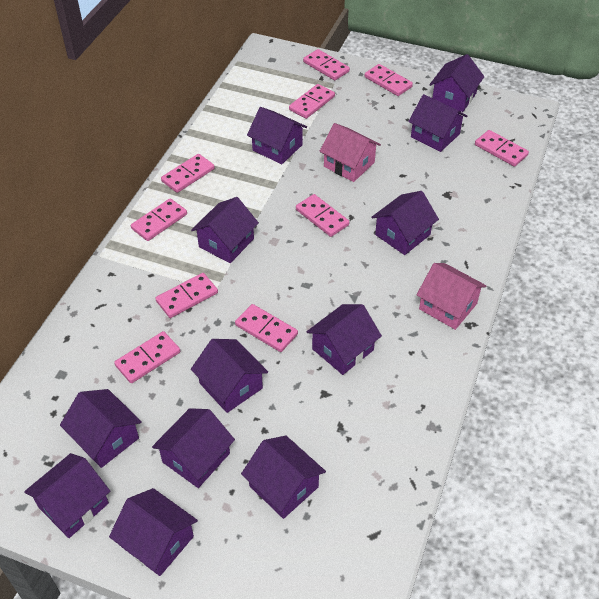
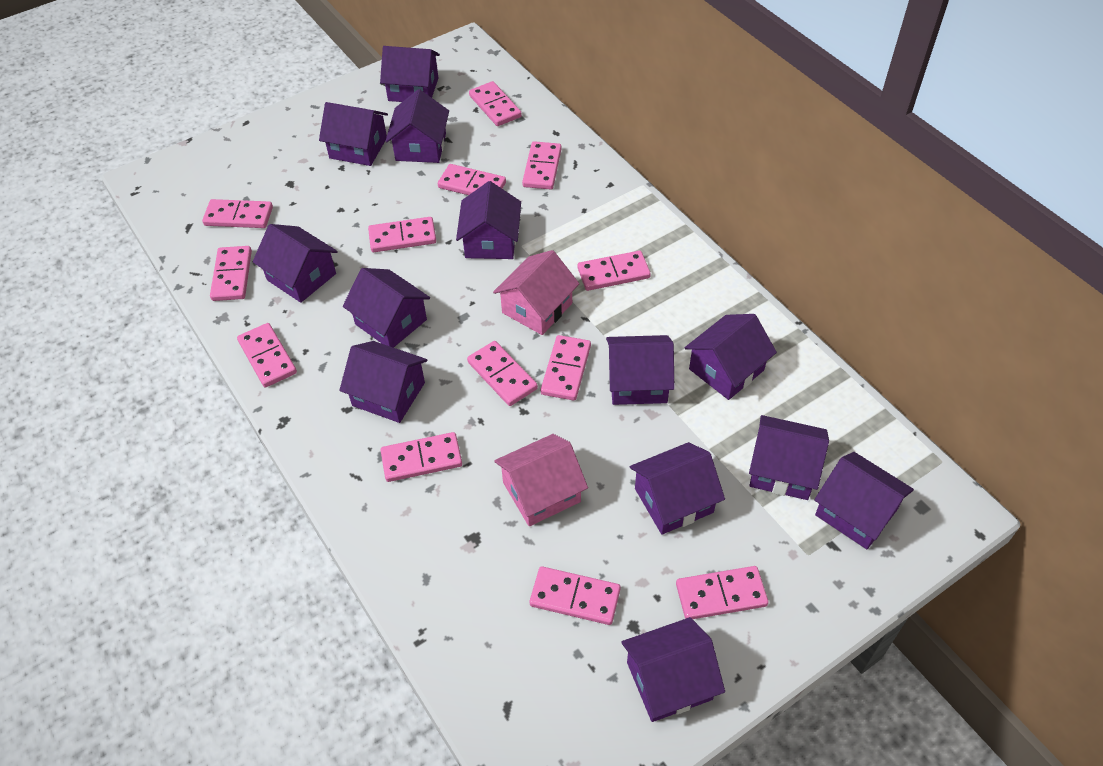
pink domino: 10 -> 13
purple house: 12 -> 13

